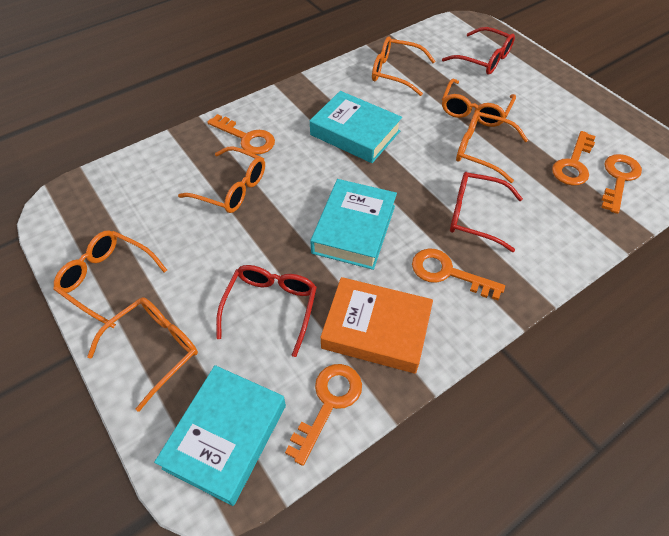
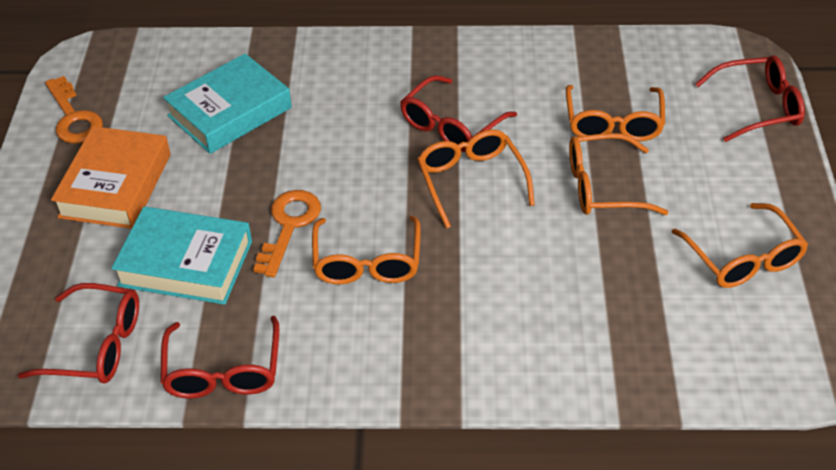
orange glasses: 6 -> 5
orange key: 5 -> 2
red glasses: 3 -> 4
turquoise book: 3 -> 2

